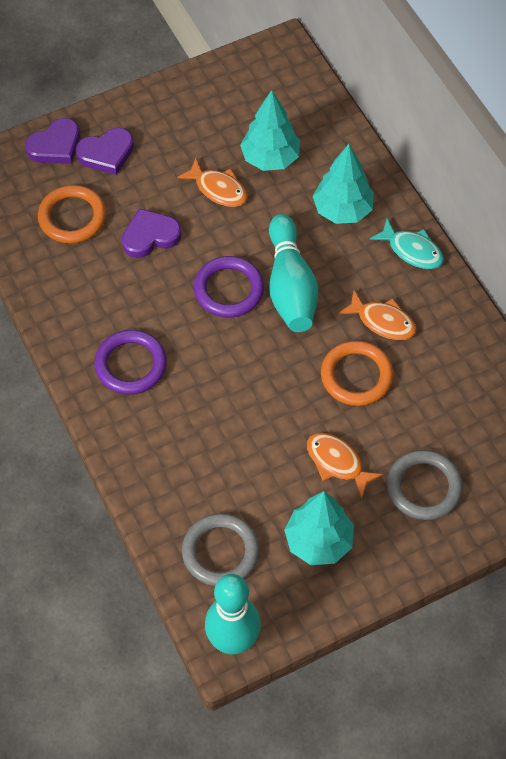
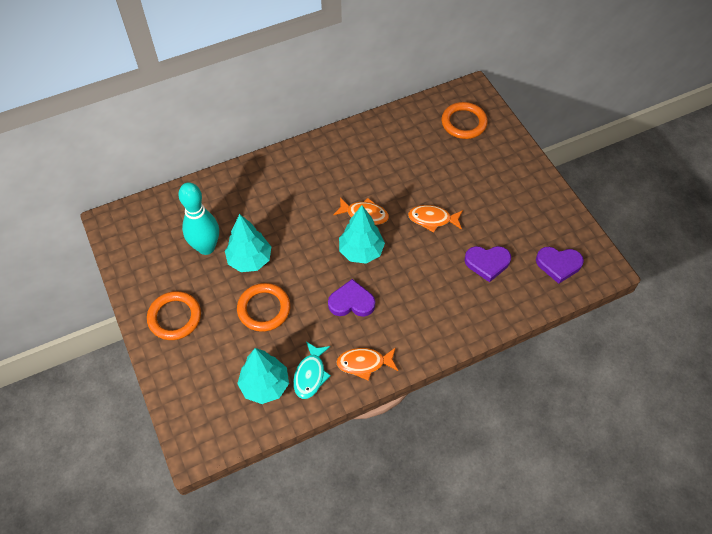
grey ring: 2 -> 0
orange ring: 2 -> 3
purple ring: 2 -> 0
turquoise bowling pin: 2 -> 1

